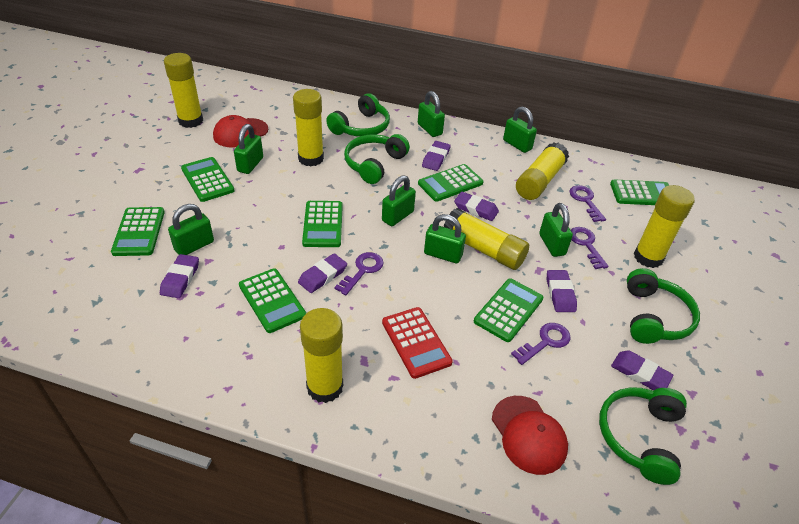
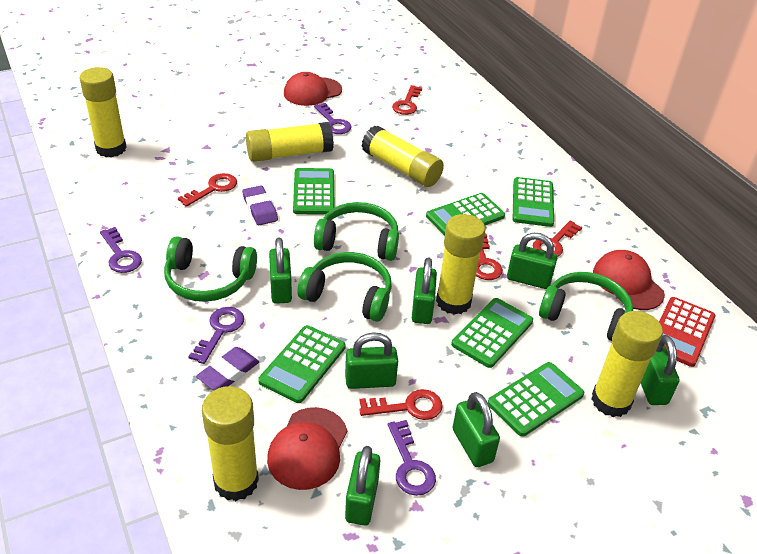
green calculator: 7 -> 6
purple eraser: 6 -> 2
red cap: 2 -> 3
red key: 0 -> 5

